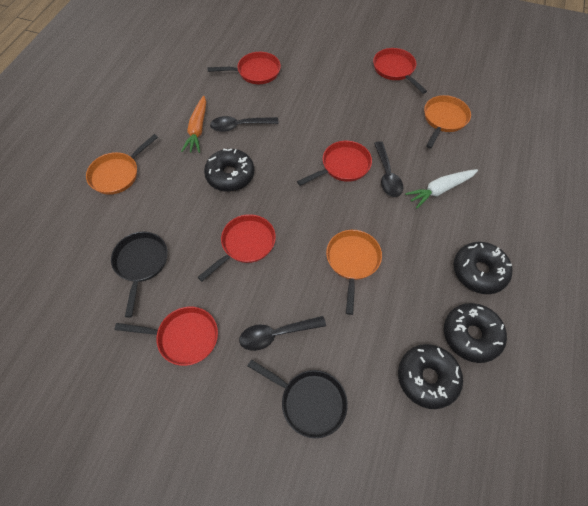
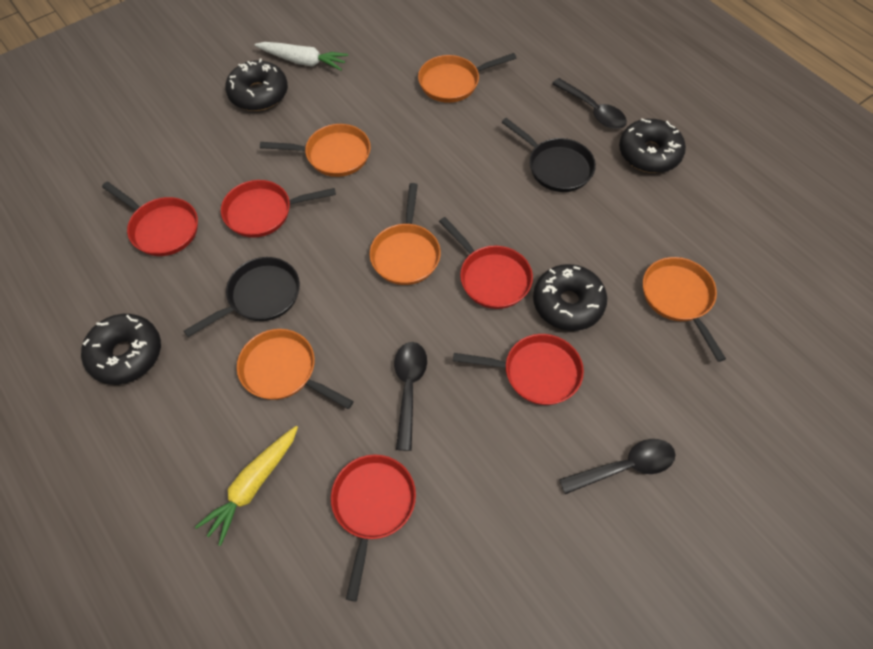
orange carrot: 1 -> 0
orange pan: 3 -> 5
yellow carrot: 0 -> 1

